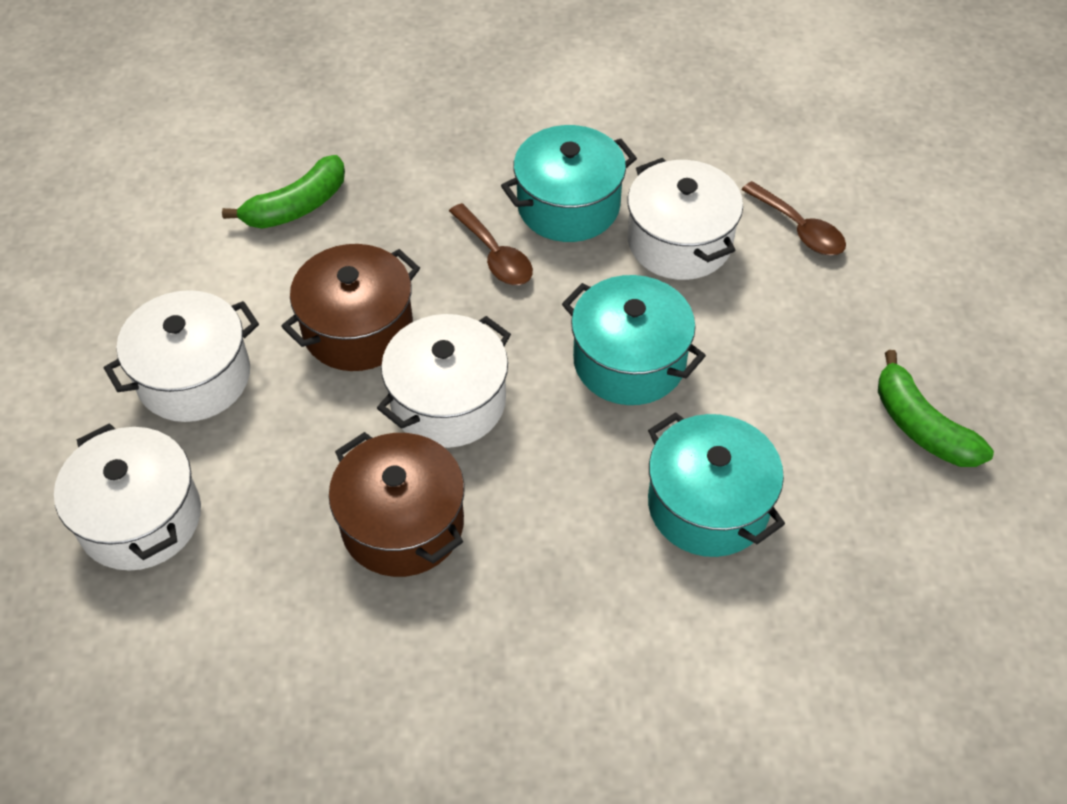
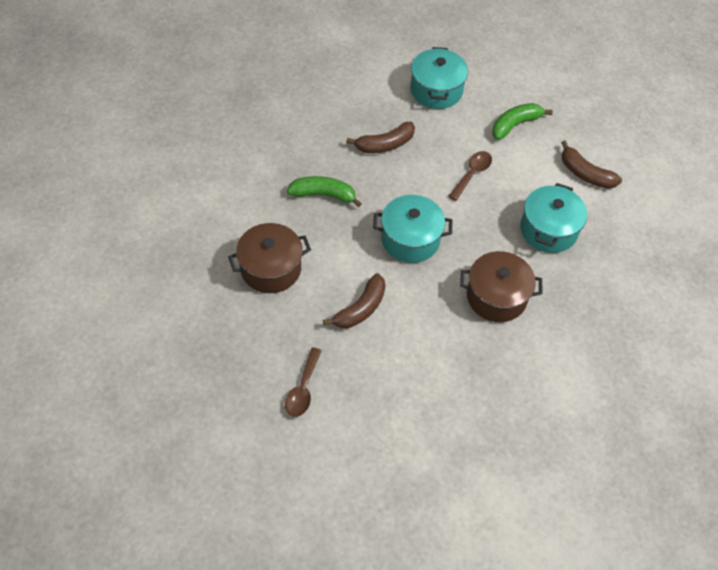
brown banana: 0 -> 3
white pot: 4 -> 0

